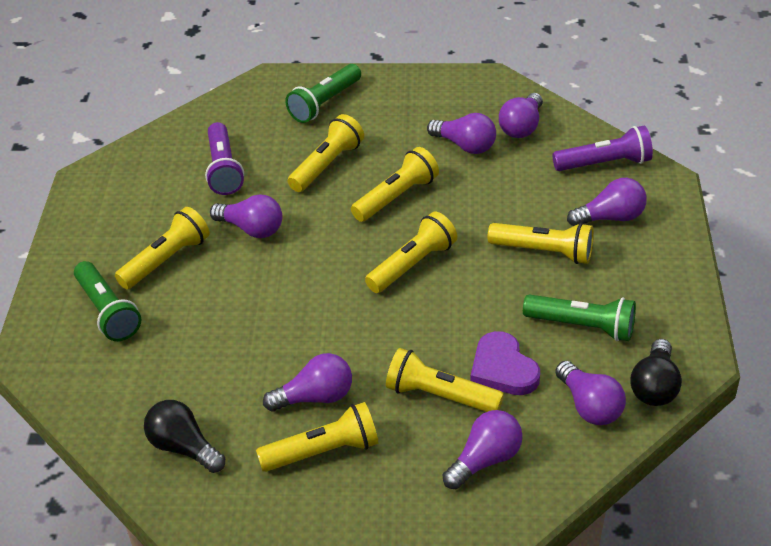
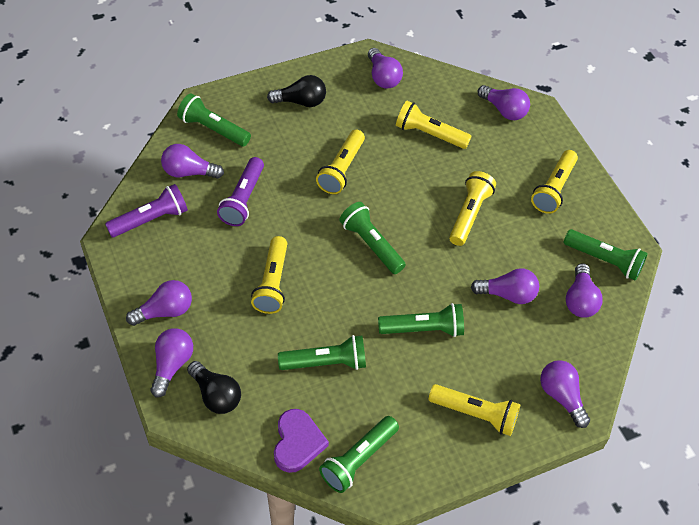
green flashlight: 3 -> 6
purple light bulb: 7 -> 8
yellow flashlight: 7 -> 6

